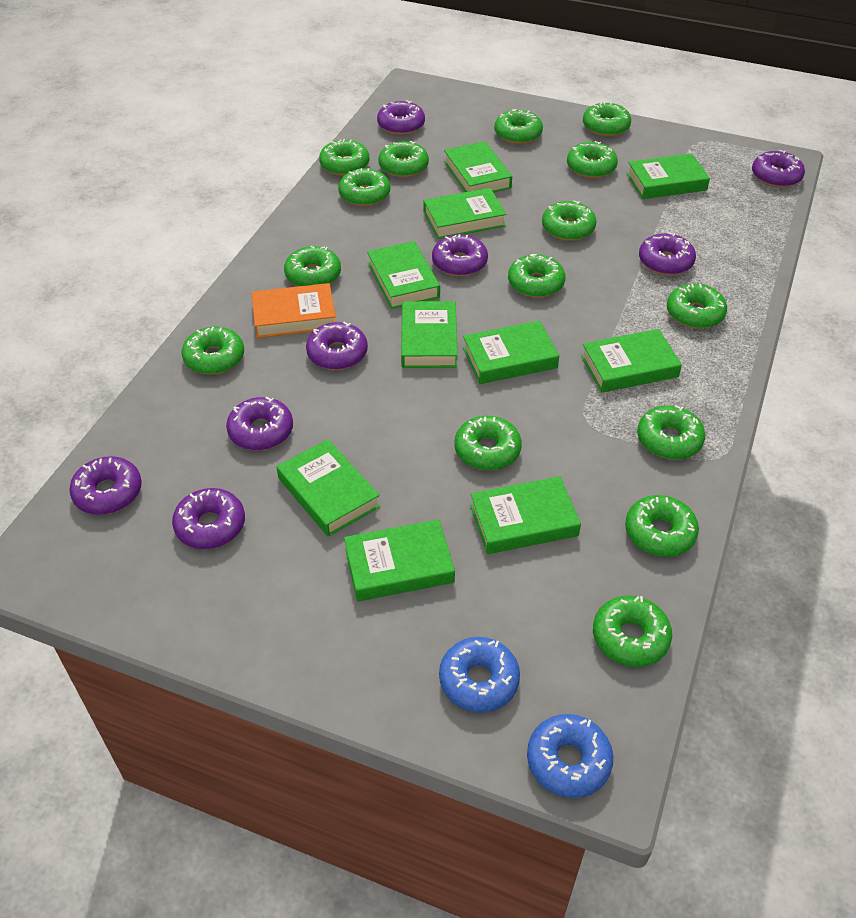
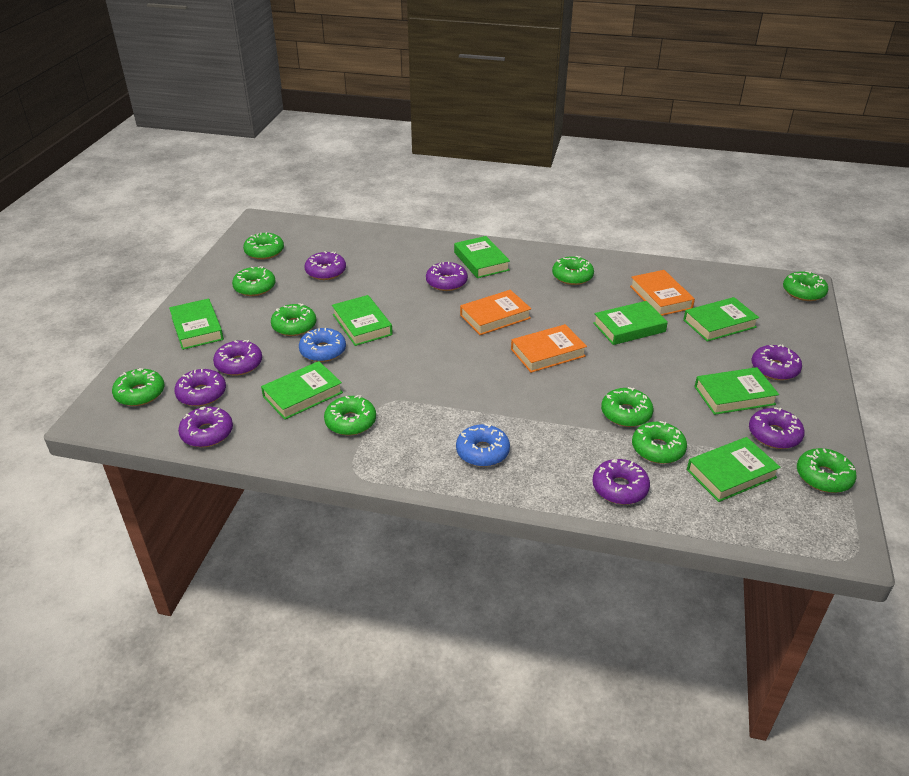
green book: 10 -> 8
green donut: 15 -> 10
orange book: 1 -> 3

